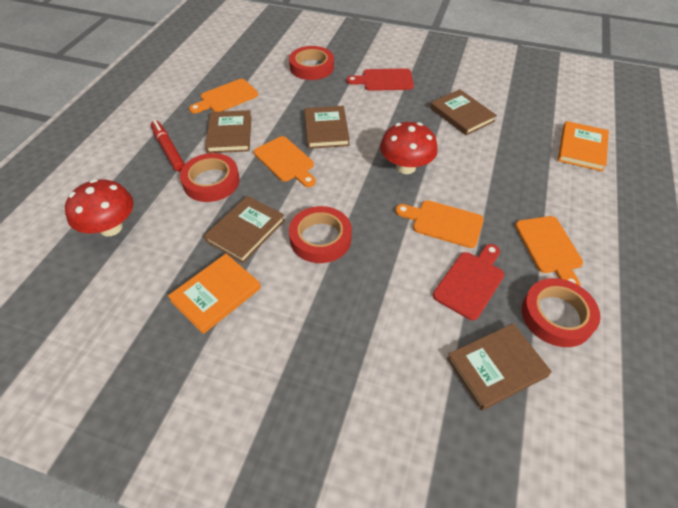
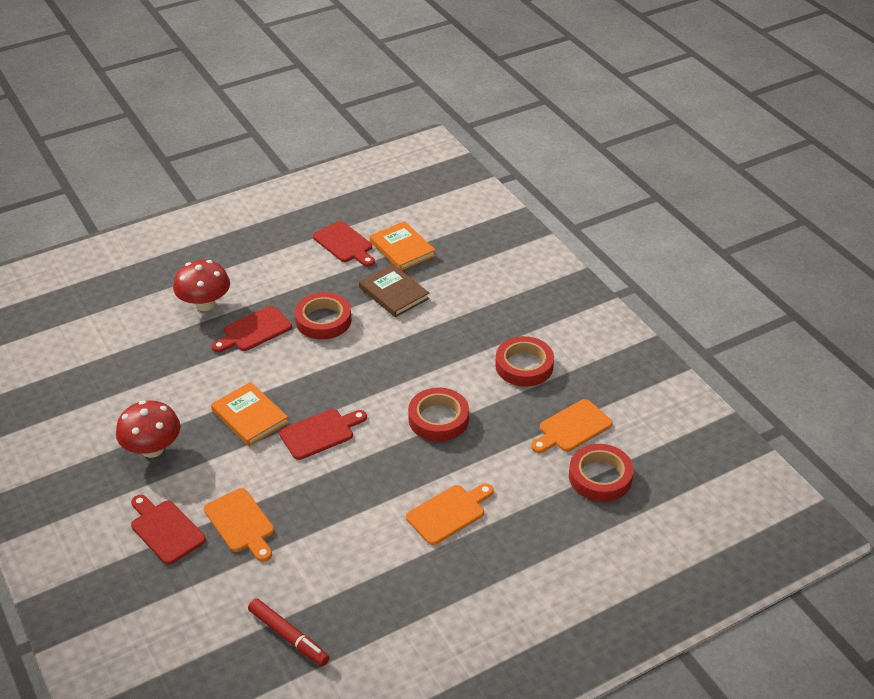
brown book: 5 -> 1
orange cutting board: 4 -> 3
red cutting board: 2 -> 4

